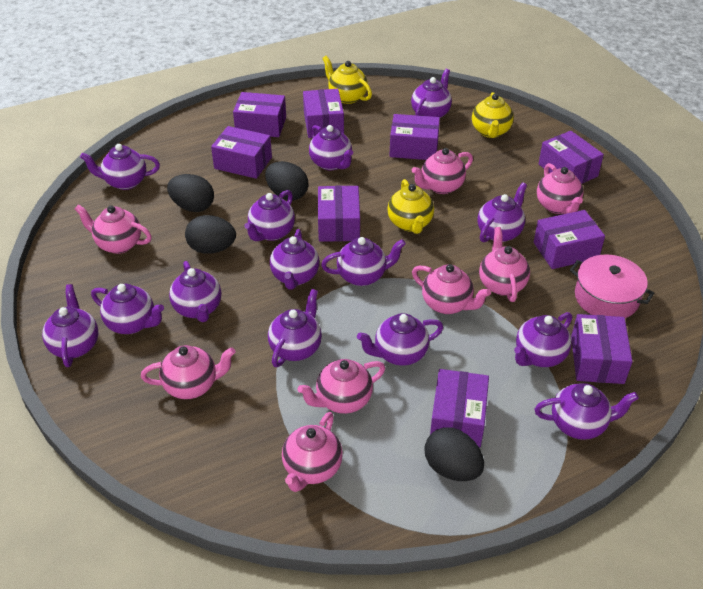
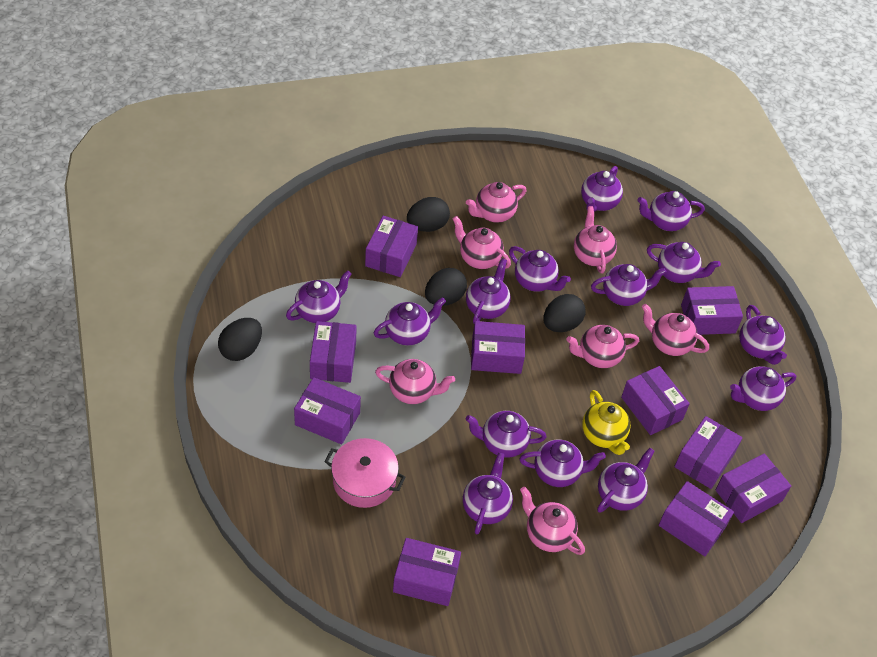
pink teapot: 8 -> 7
purple box: 9 -> 10
yellow teapot: 3 -> 1

